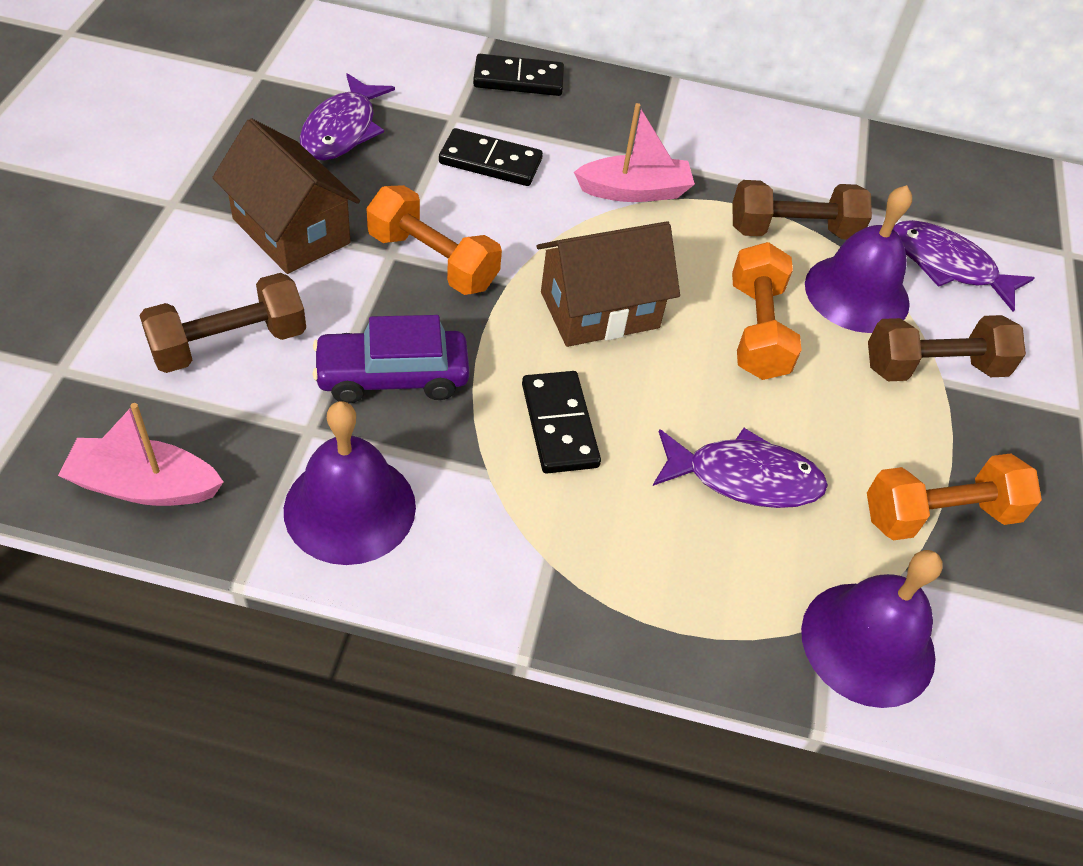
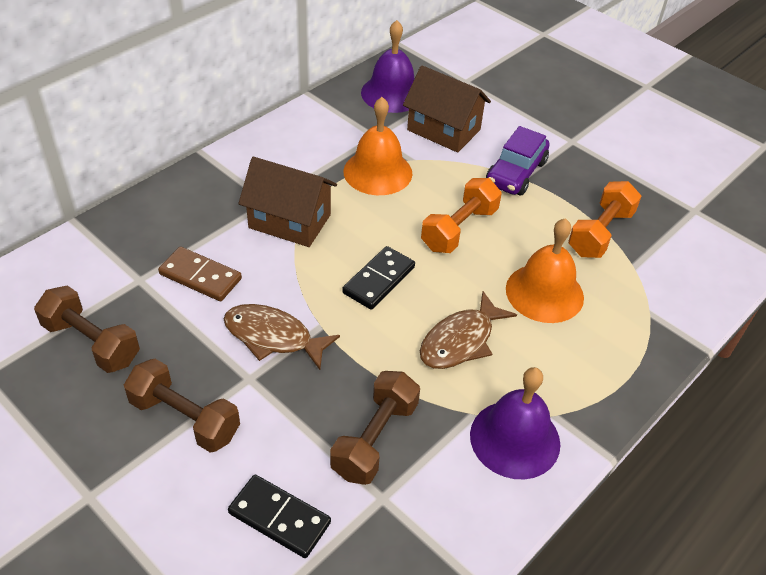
black domino: 3 -> 2
brown domino: 0 -> 1
brown fish: 0 -> 2
orange bell: 0 -> 2
orange dumbbell: 3 -> 2
pink boat: 2 -> 0
purple bell: 3 -> 2
purple fish: 3 -> 0

